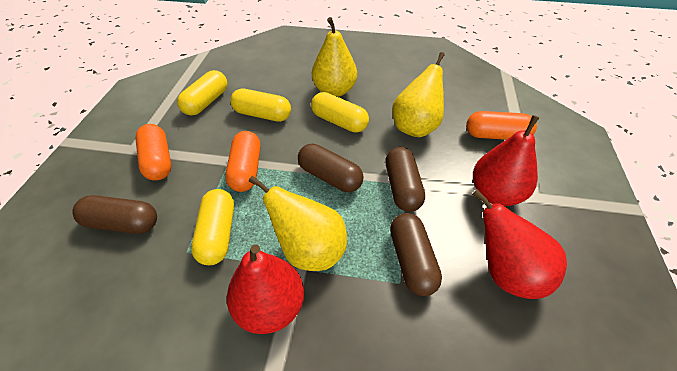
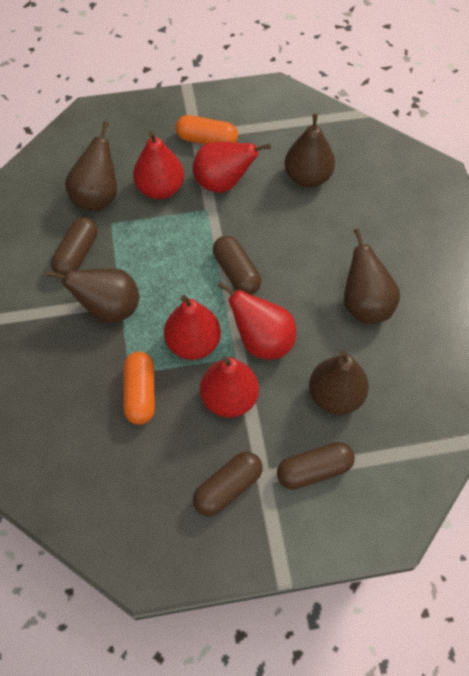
brown pear: 0 -> 5
orange capsule: 3 -> 2
red pear: 3 -> 5
yellow capsule: 4 -> 0
yellow pear: 3 -> 0

